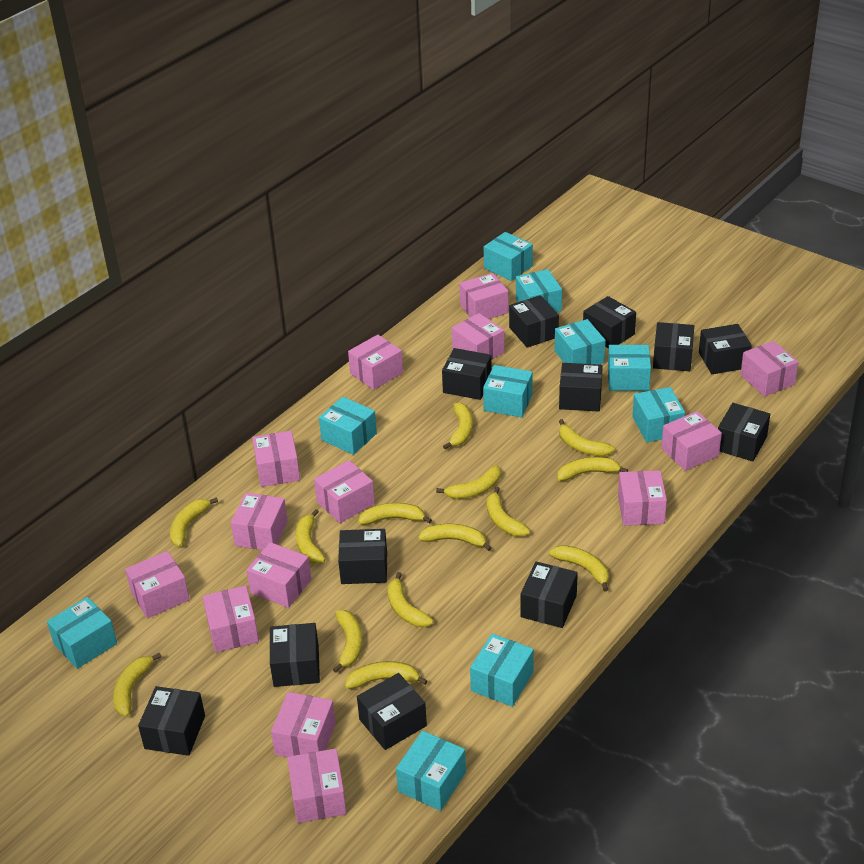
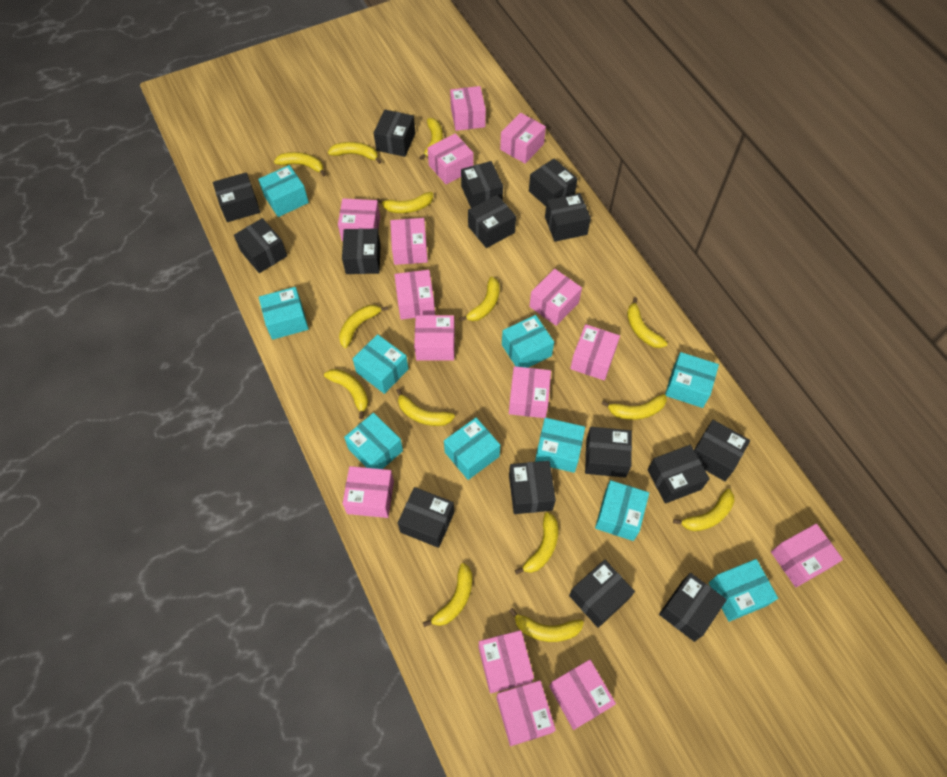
black box: 12 -> 15
pink box: 14 -> 15

